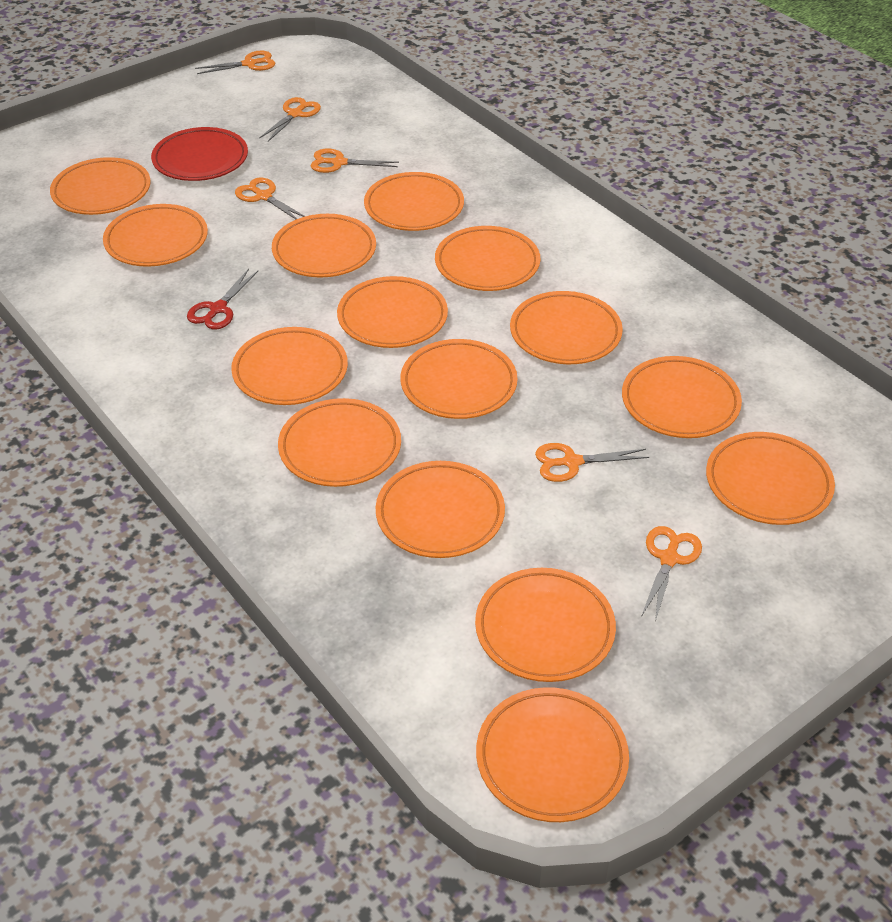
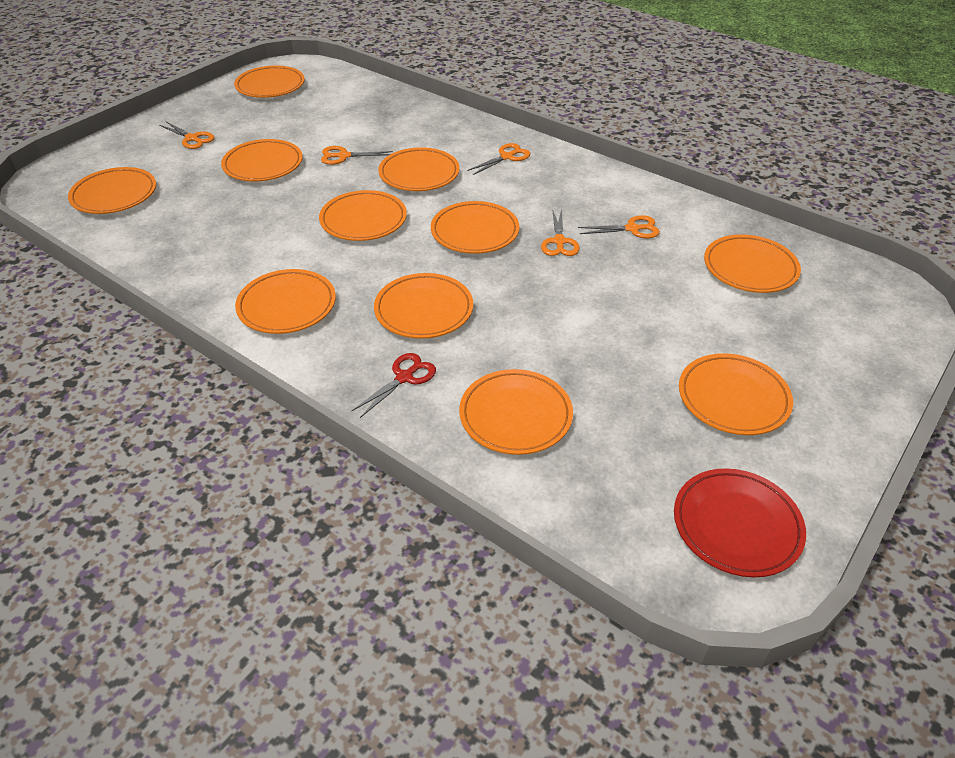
orange plate: 15 -> 11
orange scissors: 6 -> 5

